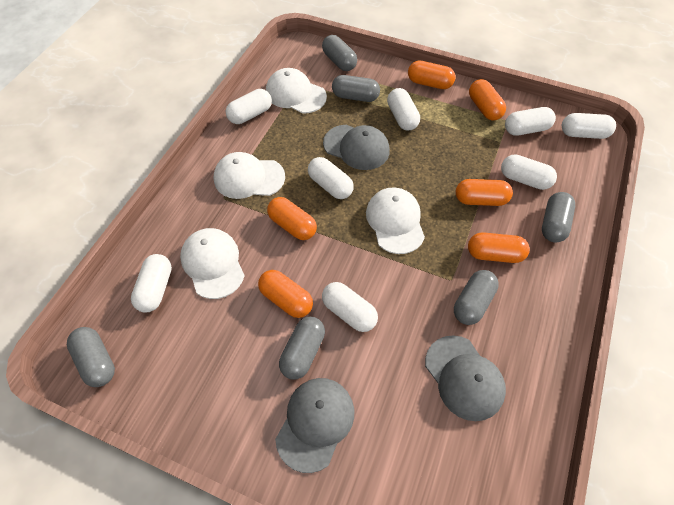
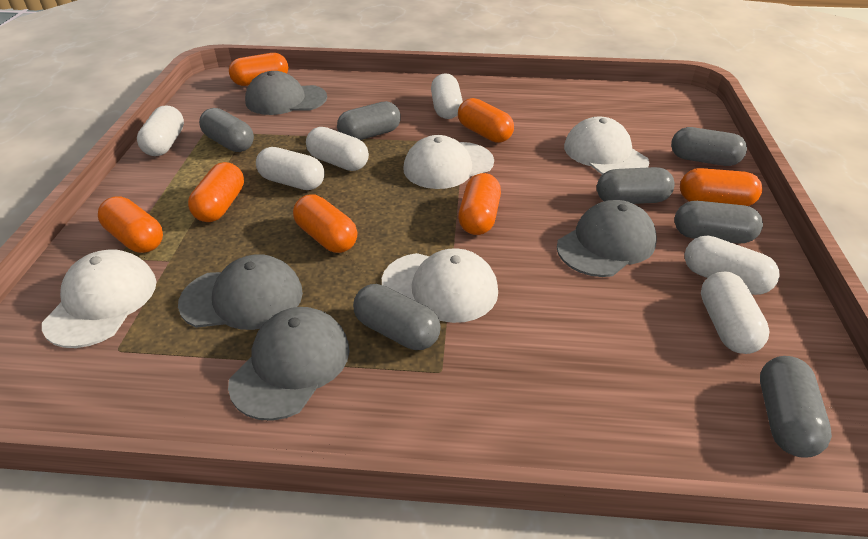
grey cap: 3 -> 4
grey capsule: 6 -> 7
orange capsule: 6 -> 7
white capsule: 8 -> 6

